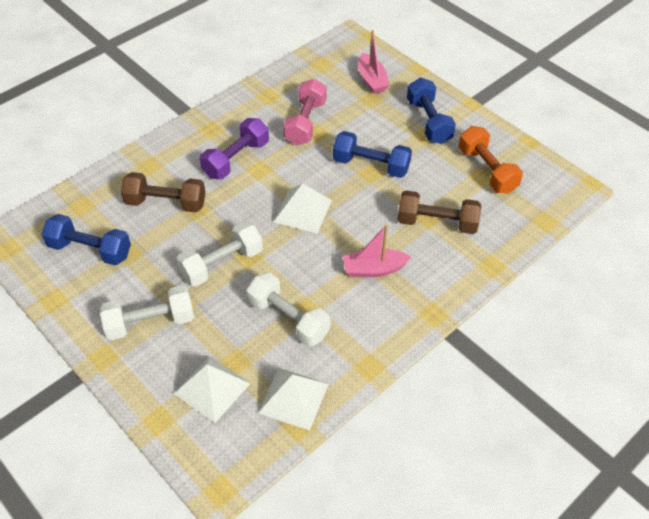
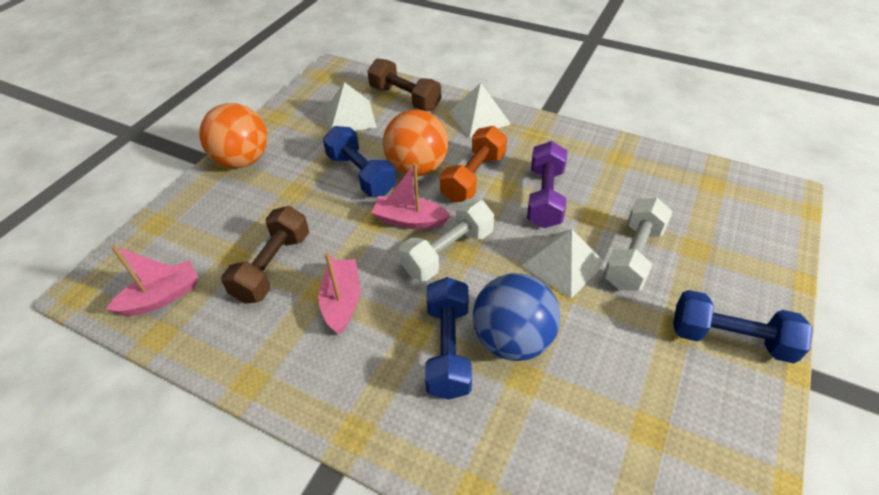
blue ball: 0 -> 1
orange ball: 0 -> 2
pink boat: 2 -> 3
pink dumbbell: 1 -> 0
white dumbbell: 3 -> 2

